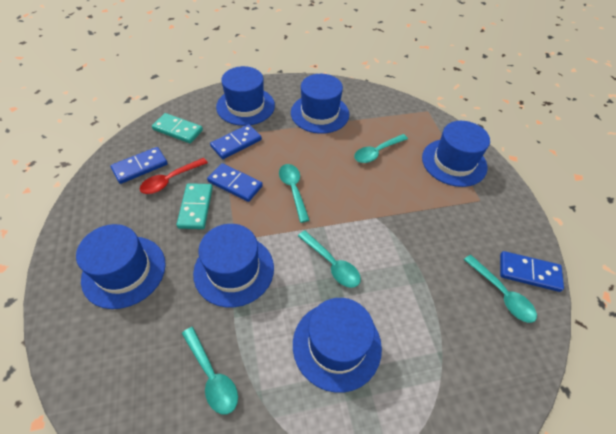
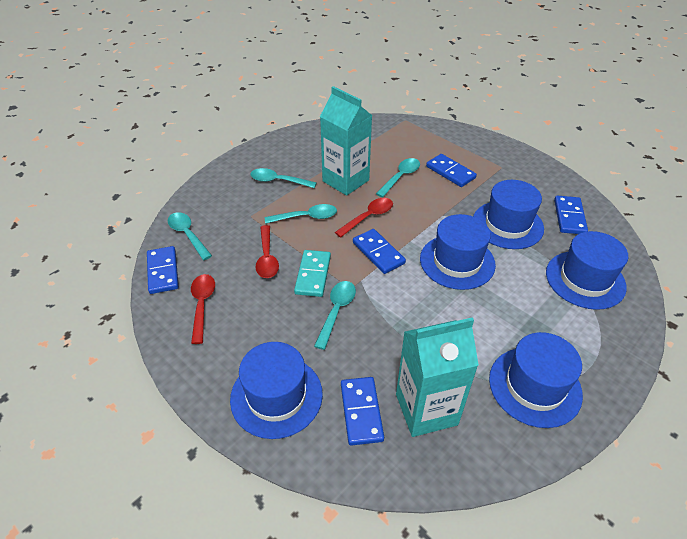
blue domino: 4 -> 5
blue hat: 6 -> 5
red spoon: 1 -> 3
turquoise carton: 0 -> 2
turquoise domino: 2 -> 1

